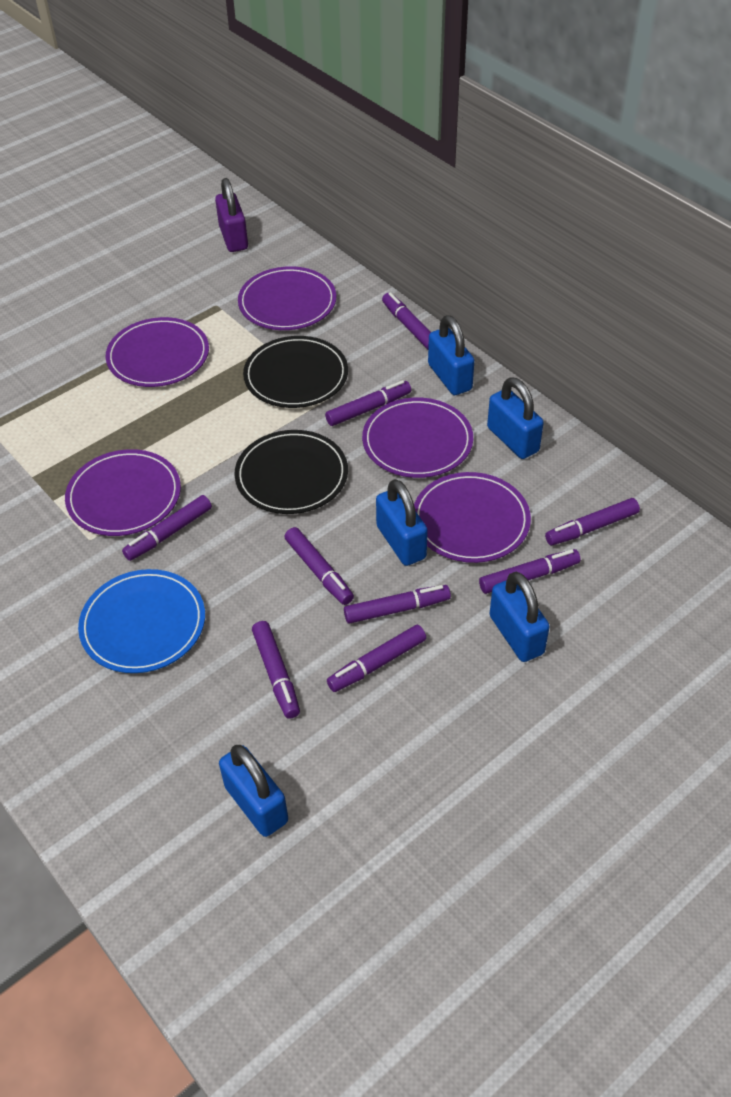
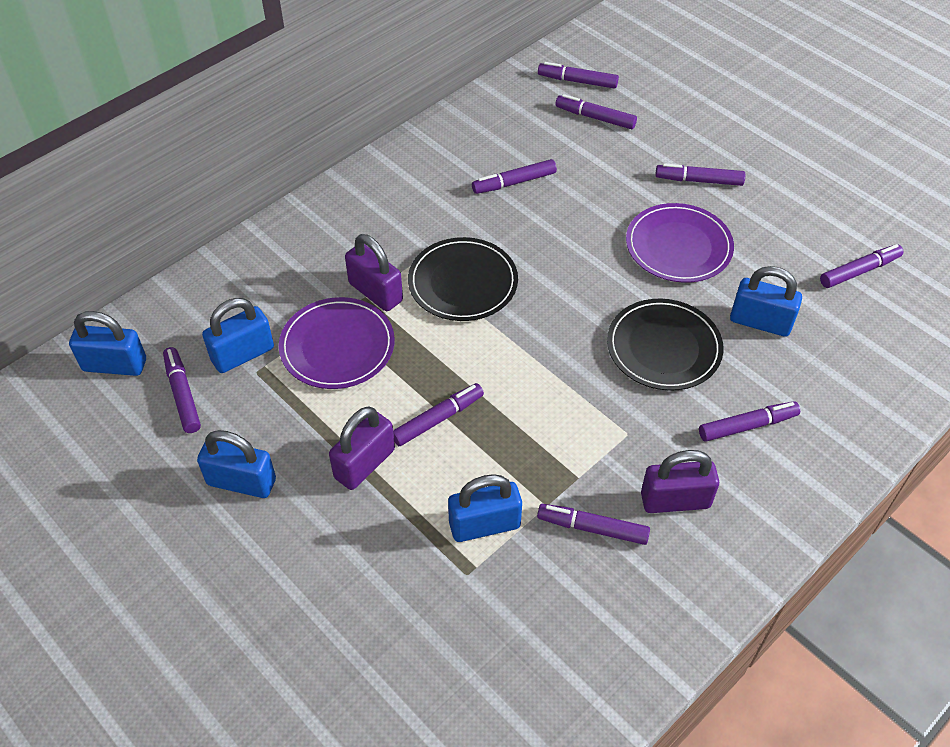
blue plate: 1 -> 0
purple padlock: 1 -> 3
purple plate: 5 -> 2

